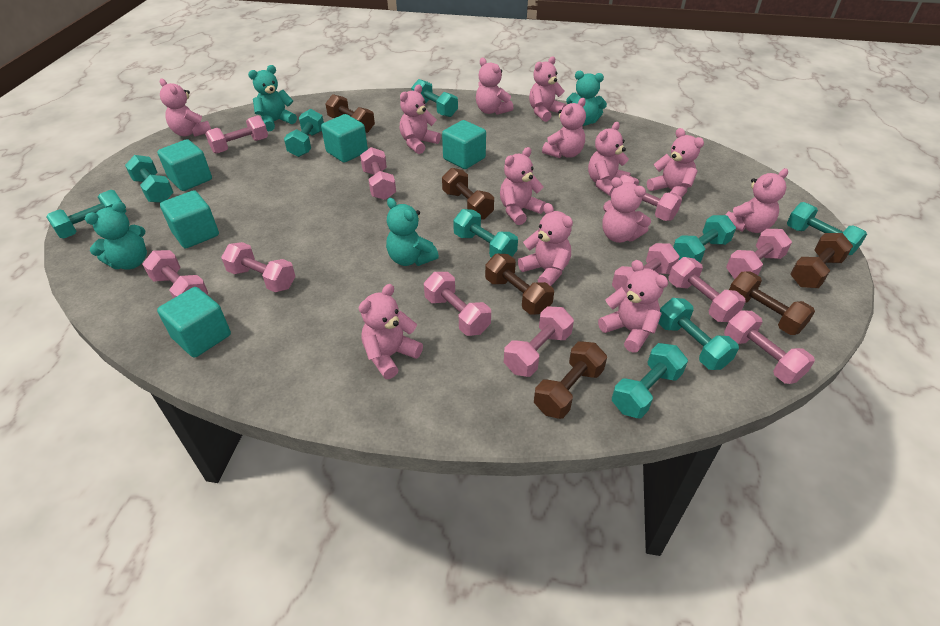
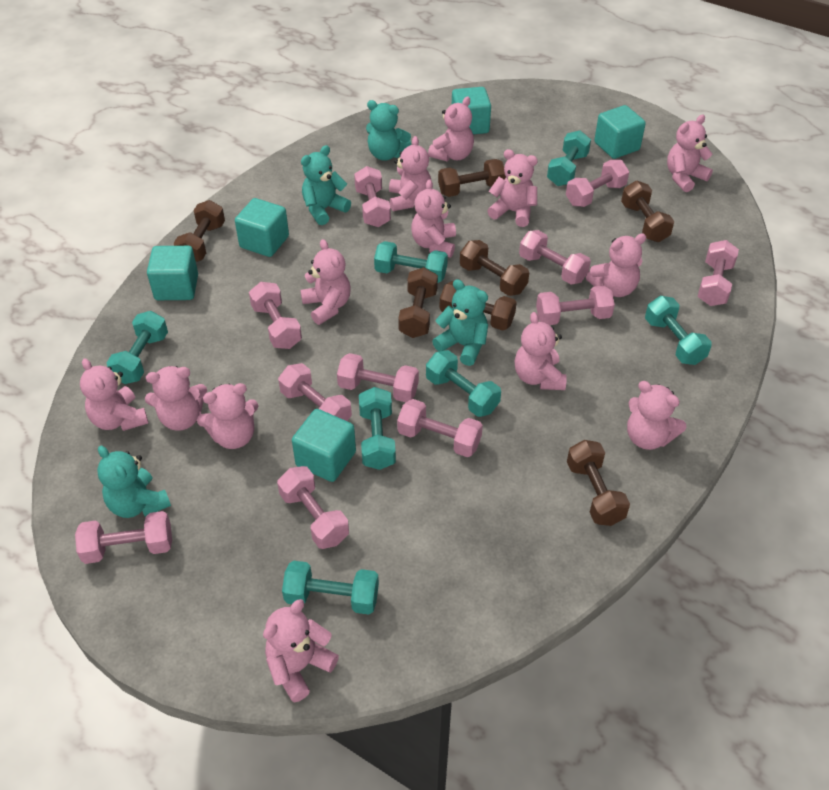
brown dumbbell: 6 -> 7
turquoise dumbbell: 9 -> 7

